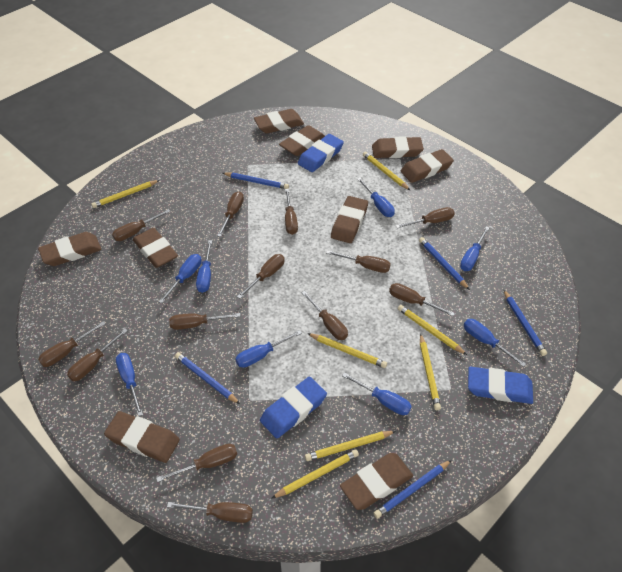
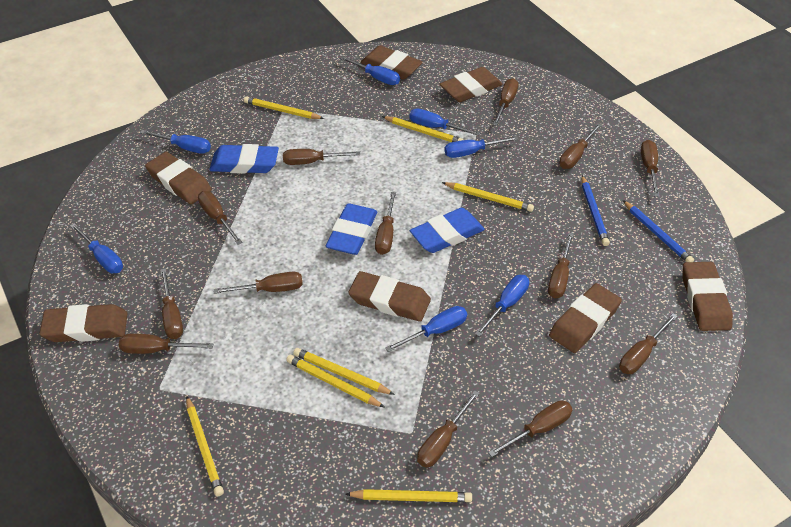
blue pencil: 5 -> 2
blue screwdriver: 8 -> 7
brown eraser: 9 -> 7

